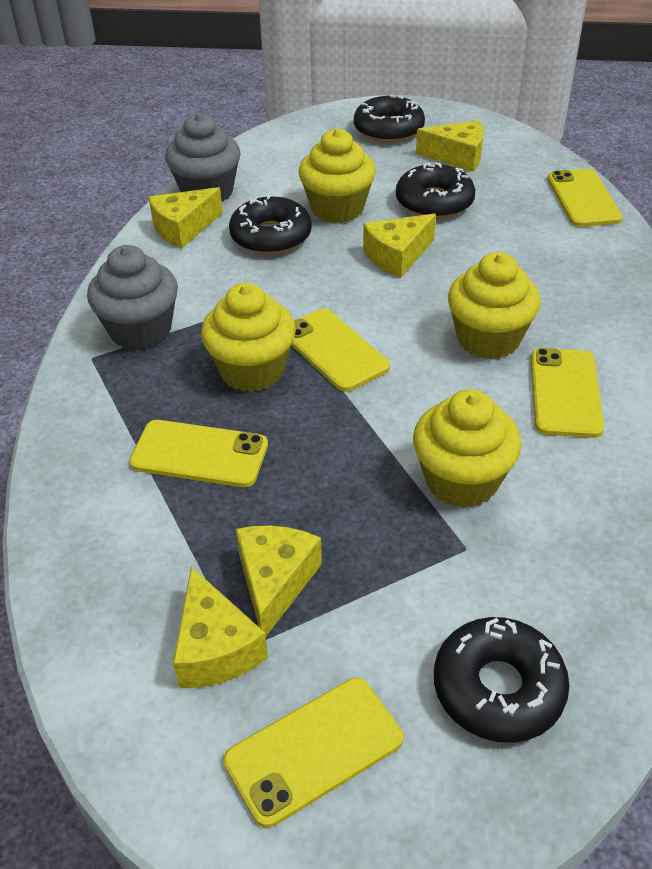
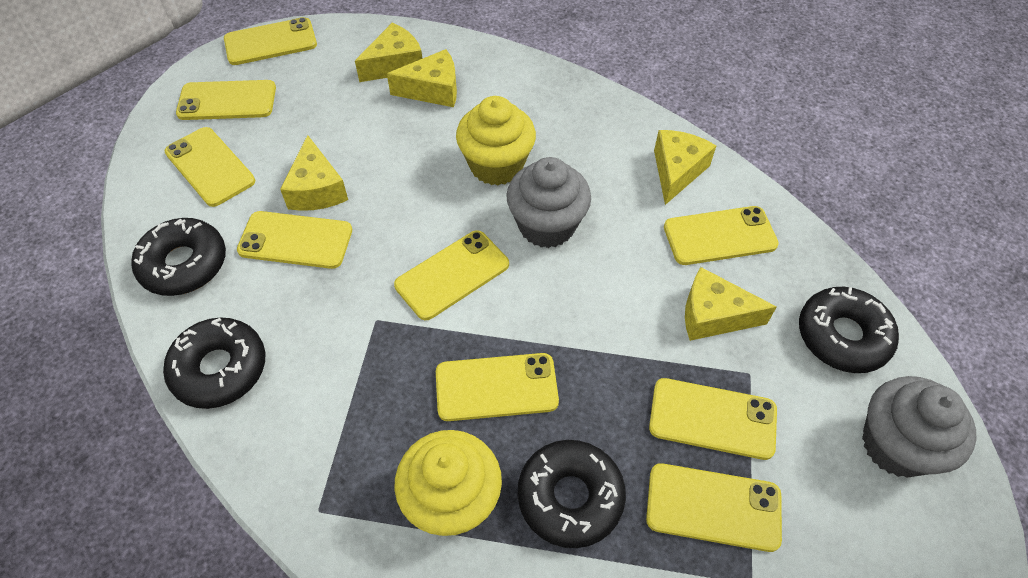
yellow cupcake: 4 -> 2
yellow phone: 5 -> 9

